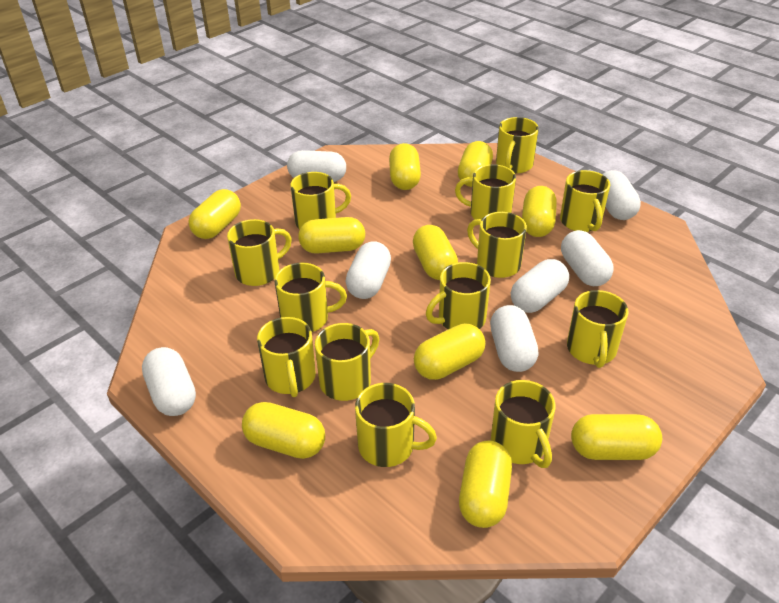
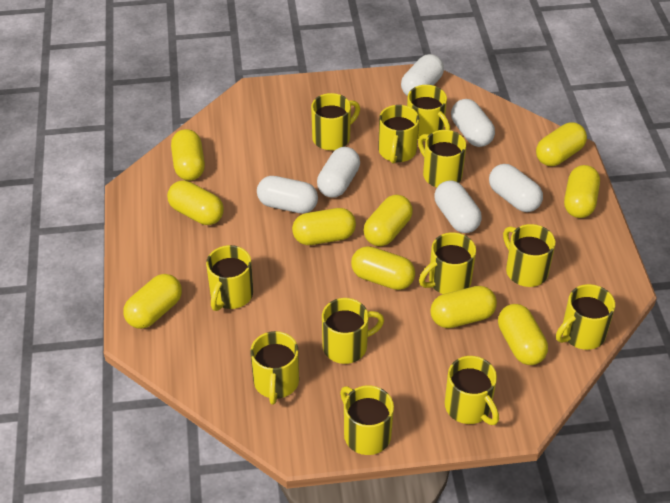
white capsule: 7 -> 6
yellow mug: 13 -> 12

